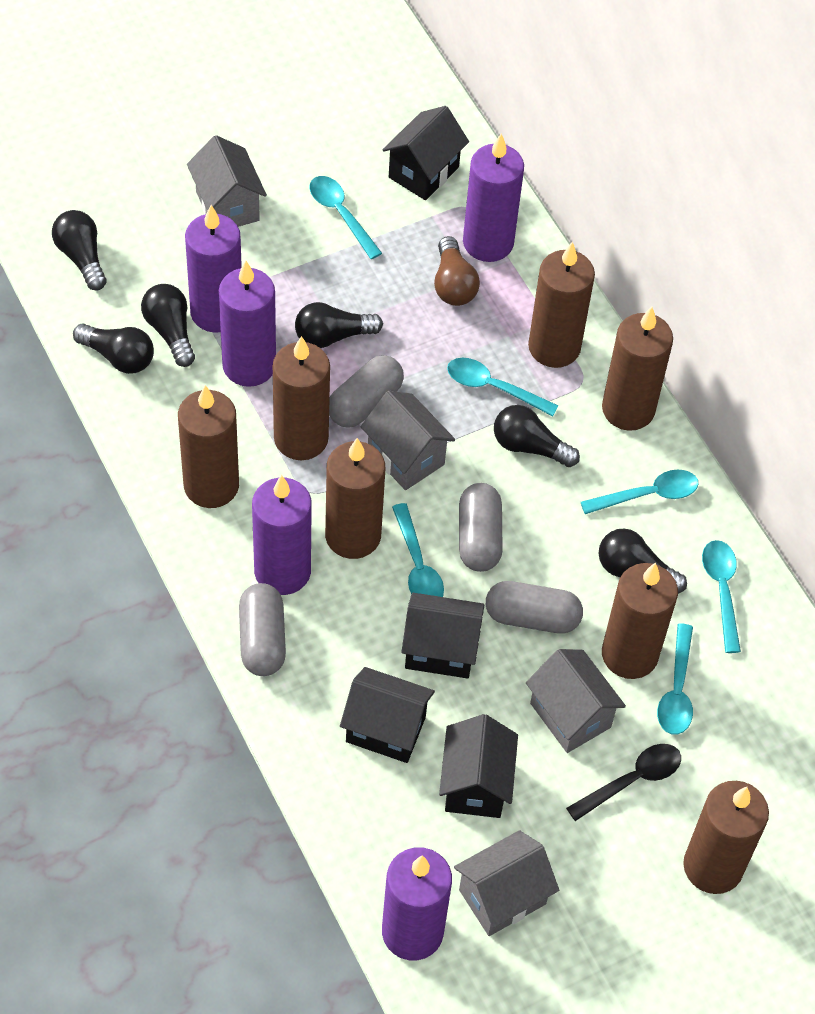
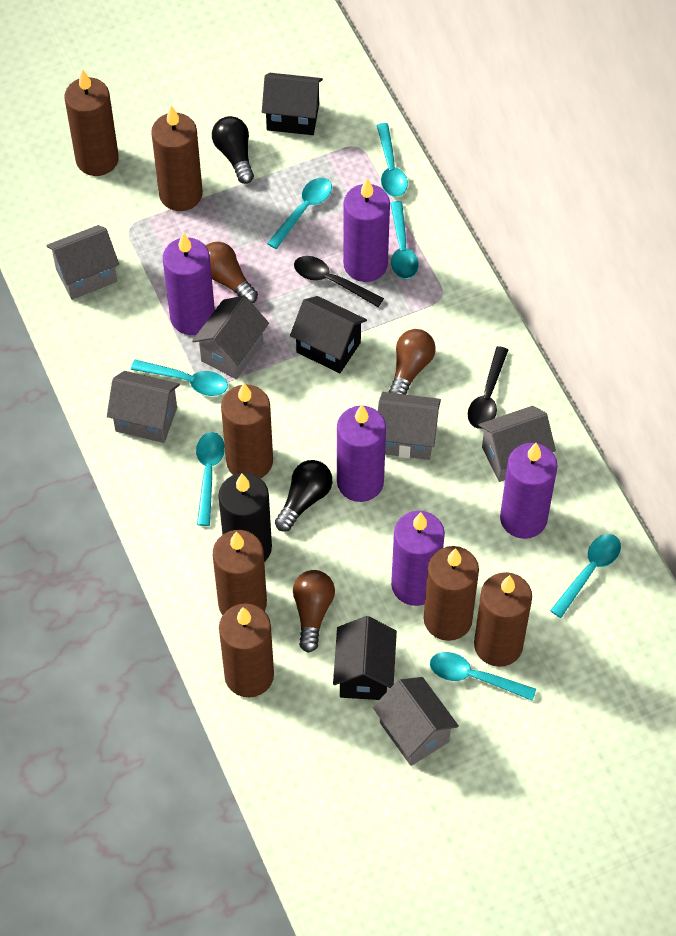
black candle: 0 -> 1
black house: 4 -> 3
black light bulb: 6 -> 2
black spoon: 1 -> 2
brown light bulb: 1 -> 3
grey capsule: 4 -> 0
grey house: 4 -> 6
turquoise spoon: 6 -> 7

